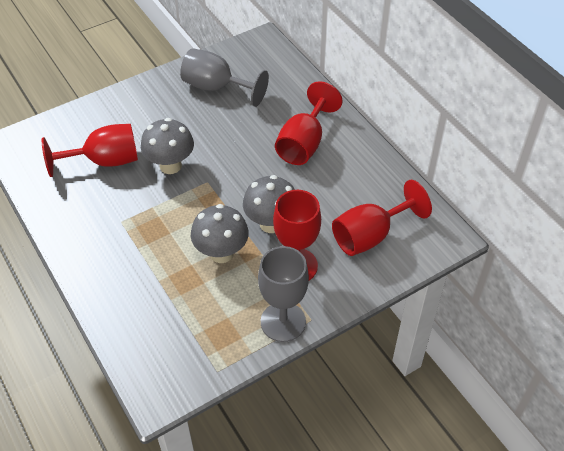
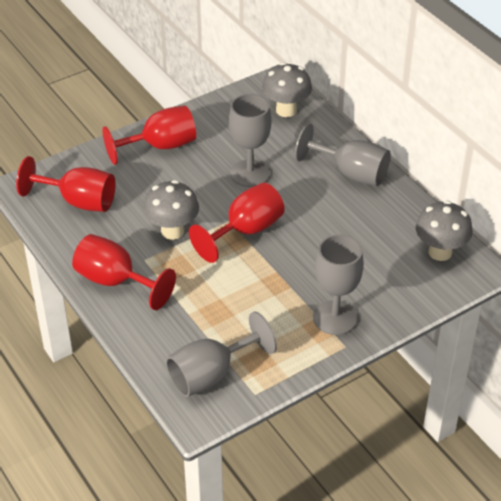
grey goblet: 2 -> 4

